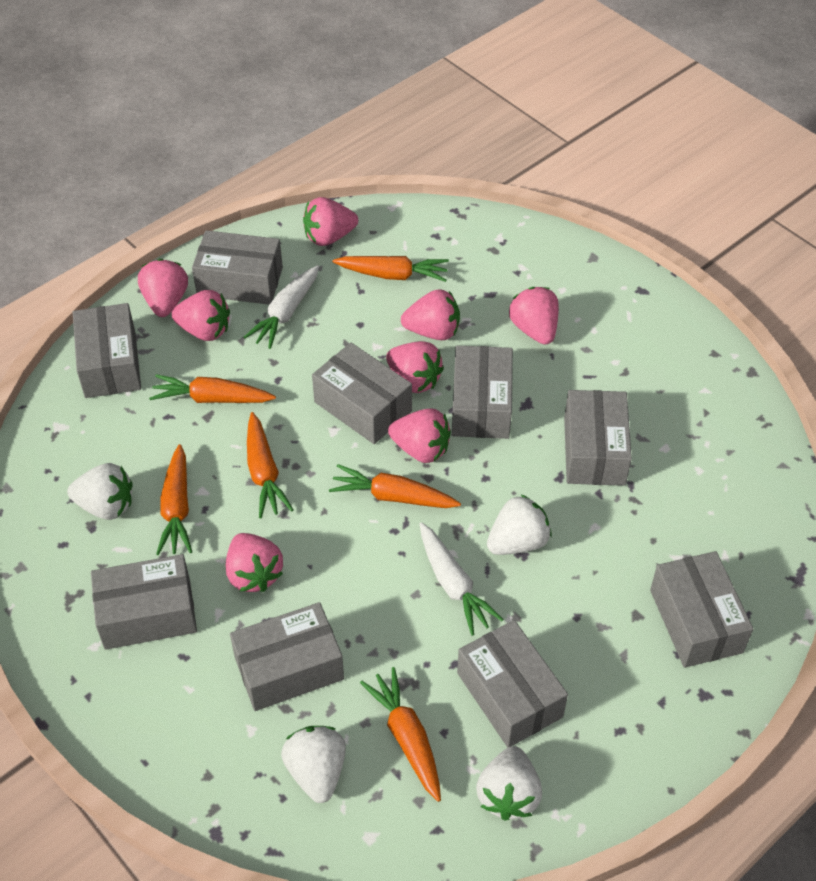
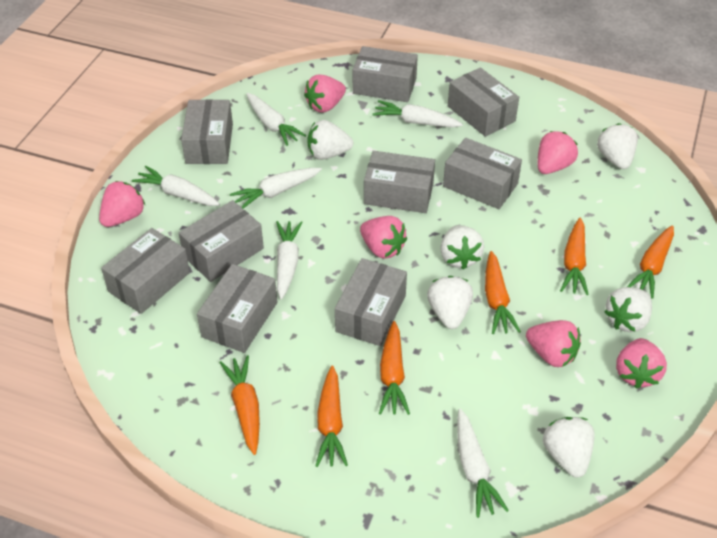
pink strawberry: 8 -> 6
white carrot: 2 -> 6
white strawberry: 4 -> 6

